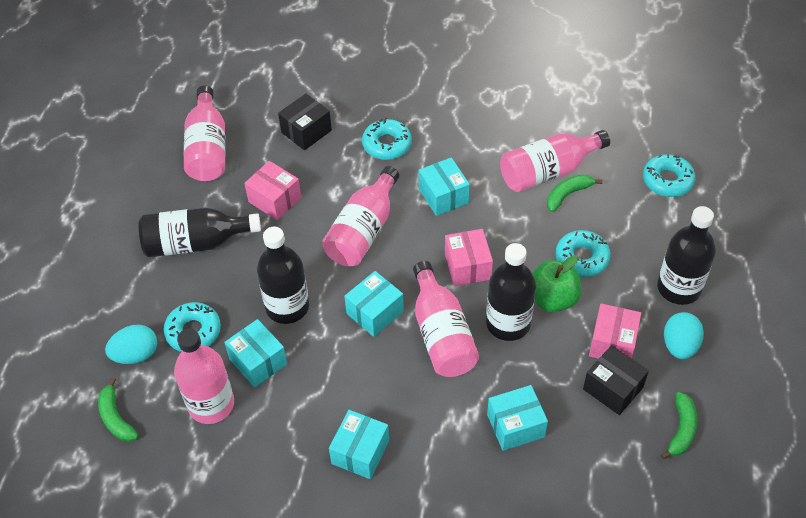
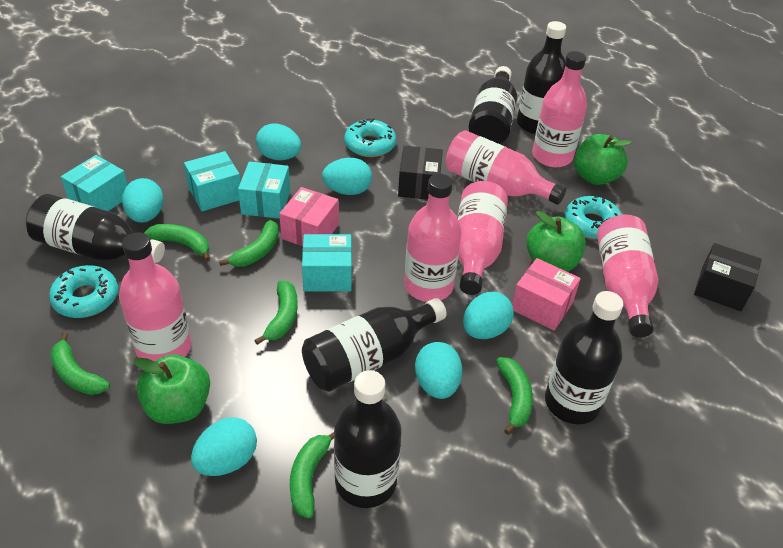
black bottle: 4 -> 6
green apple: 1 -> 3
green banana: 3 -> 6
pink bottle: 5 -> 6
pink box: 3 -> 2
turquoise box: 5 -> 4
turquoise donut: 4 -> 3
turquoise egg: 2 -> 6

